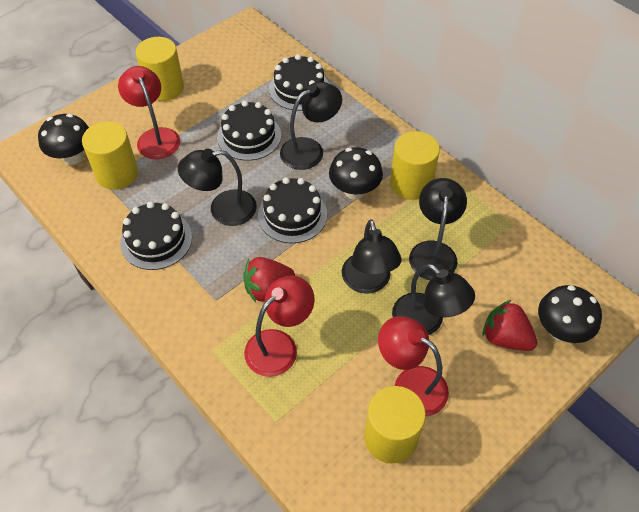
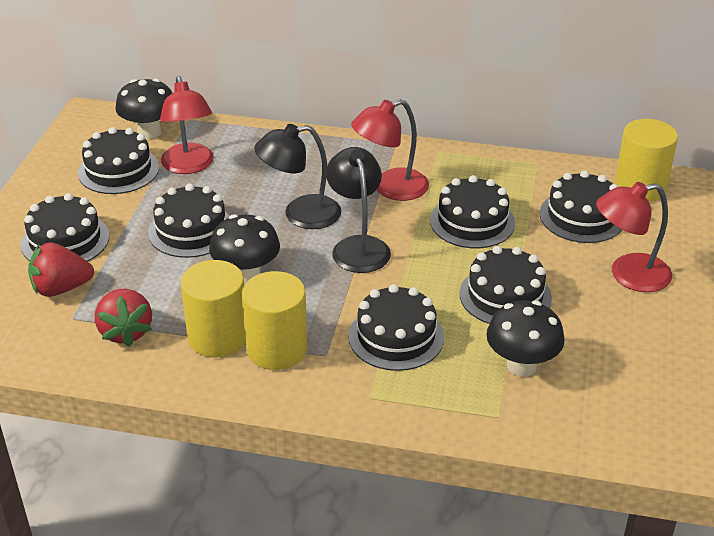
black cake: 4 -> 7
black lamp: 5 -> 2
yellow cylinder: 4 -> 3

